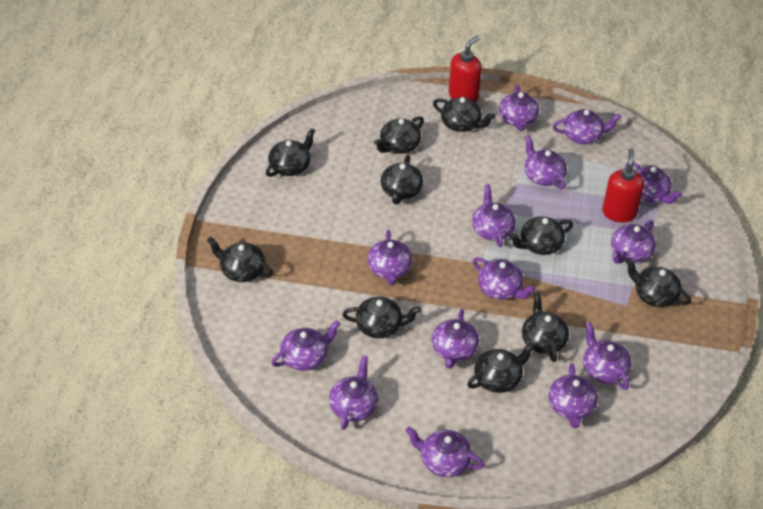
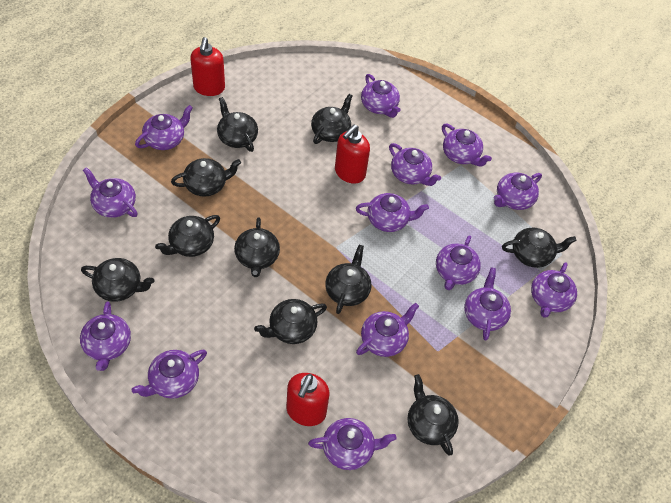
red soap dispenser: 2 -> 3

